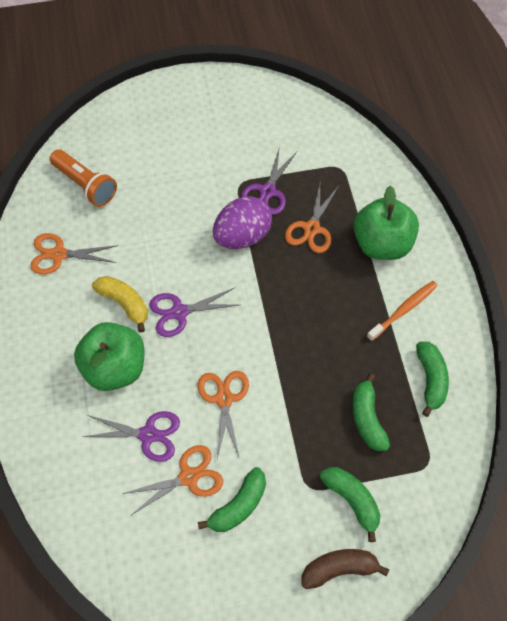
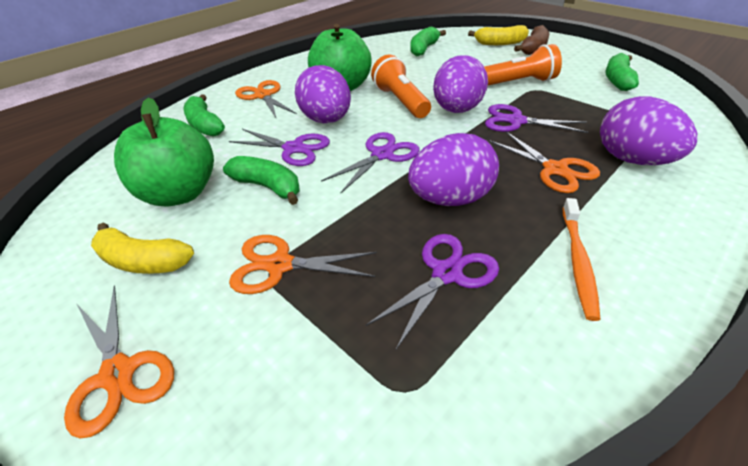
orange flashlight: 1 -> 2
purple egg: 1 -> 4
purple scissors: 3 -> 4
yellow banana: 1 -> 2

